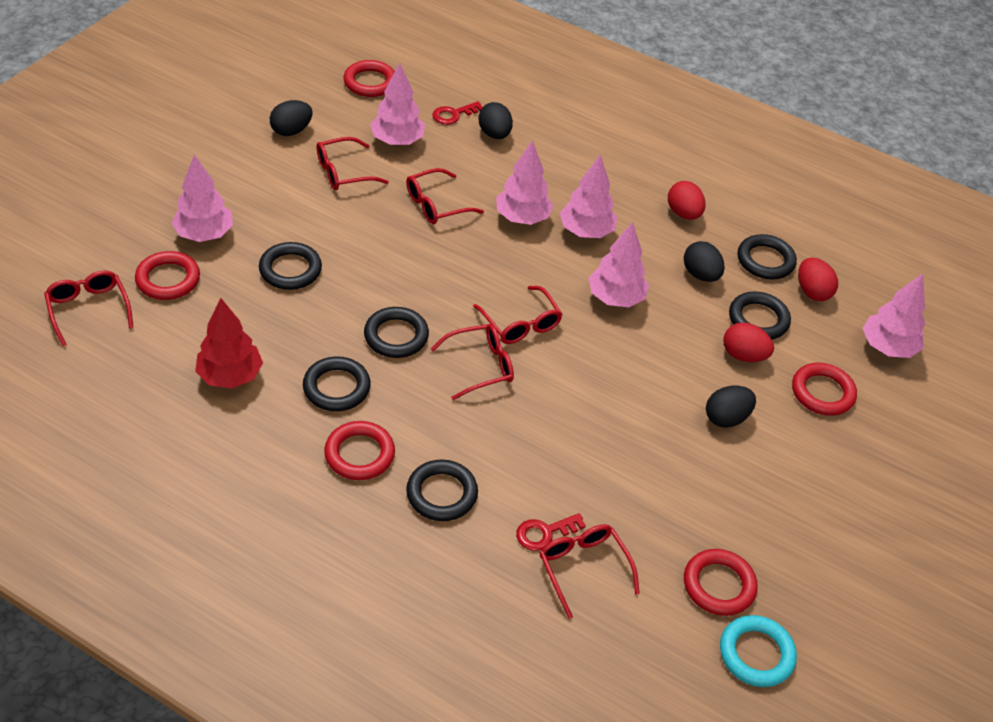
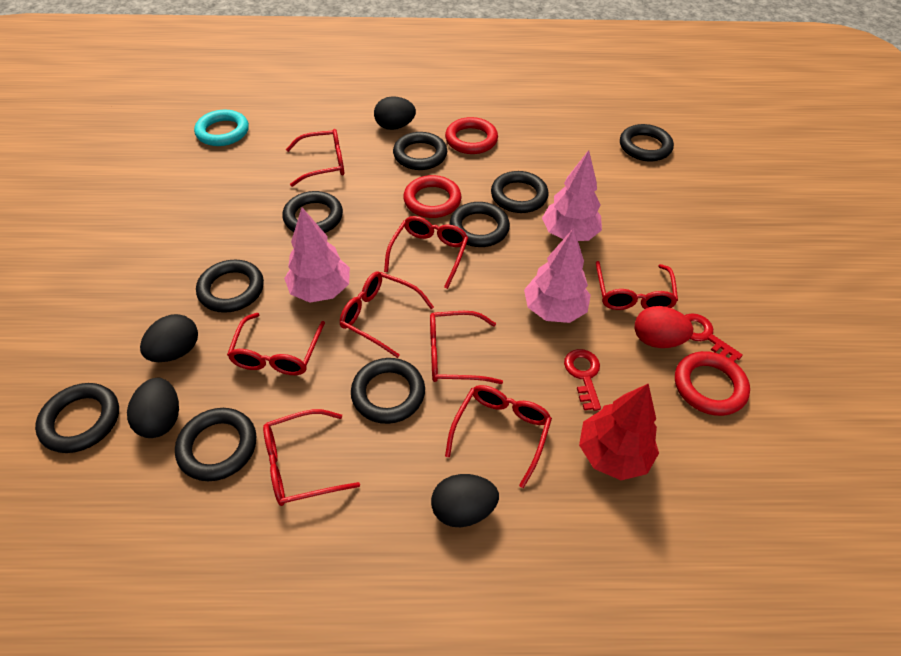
black ring: 6 -> 9
pink tree: 6 -> 3
red egg: 3 -> 1
red glasses: 6 -> 8
red ring: 5 -> 3

